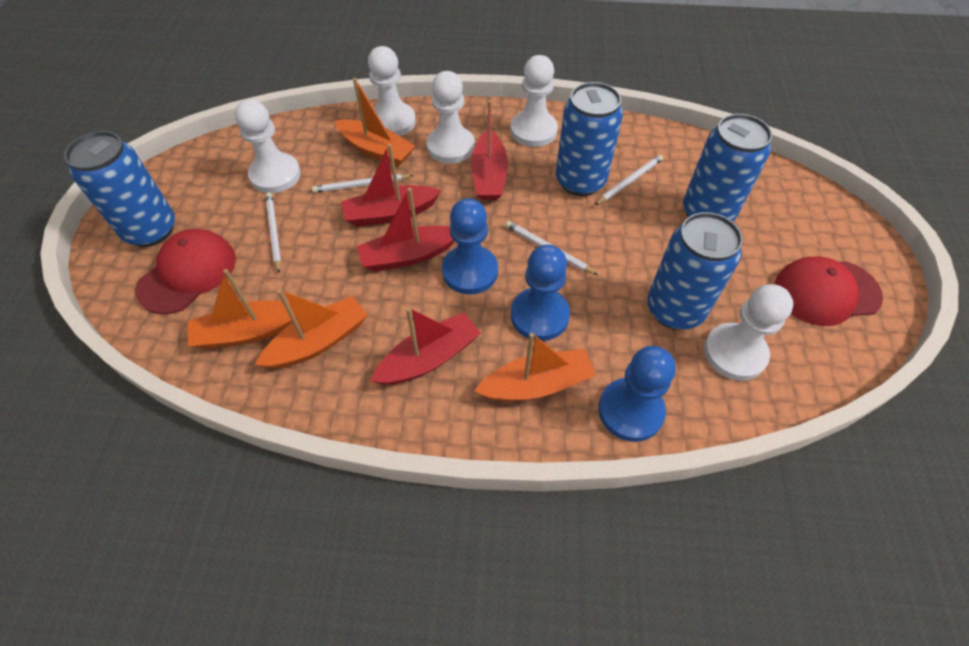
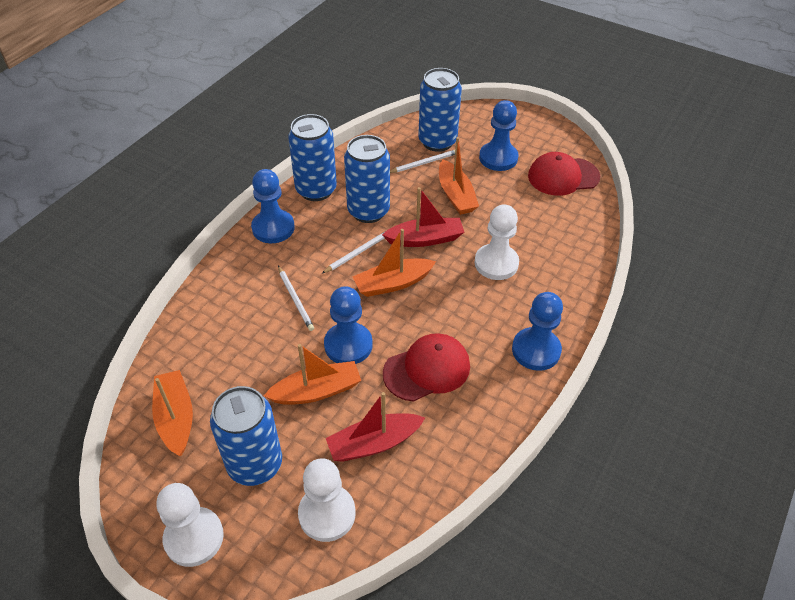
blue pawn: 3 -> 4
red boat: 4 -> 2
white pawn: 5 -> 3
white pencil: 4 -> 3

